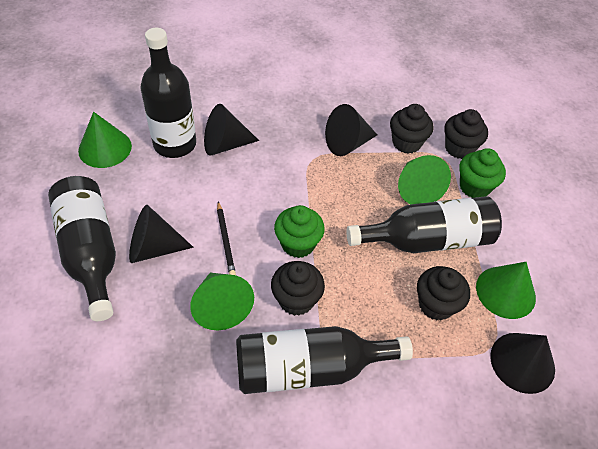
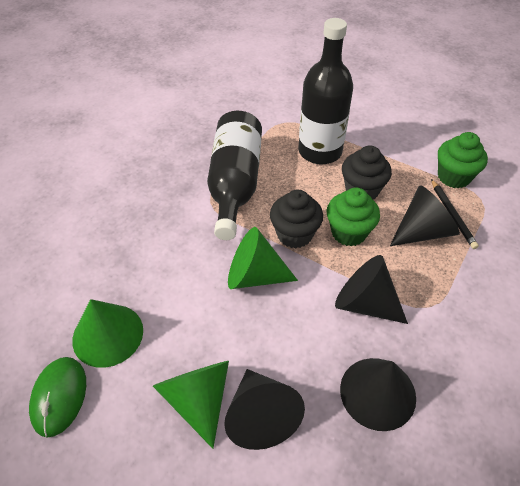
black bottle: 4 -> 2
black cupcake: 4 -> 2
green cone: 4 -> 3
green mouse: 0 -> 1

